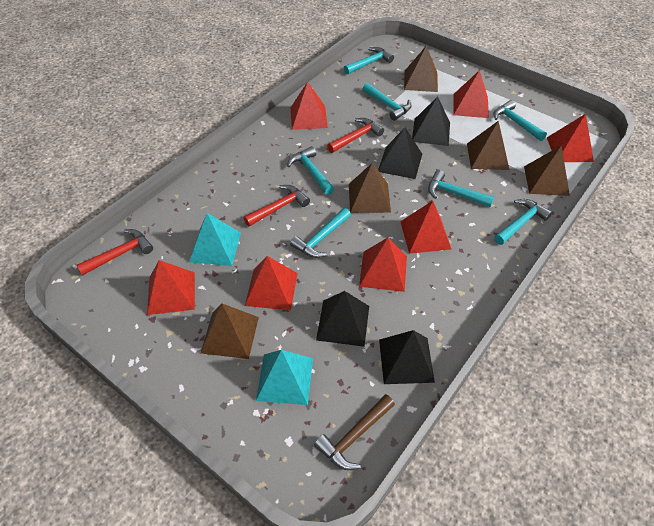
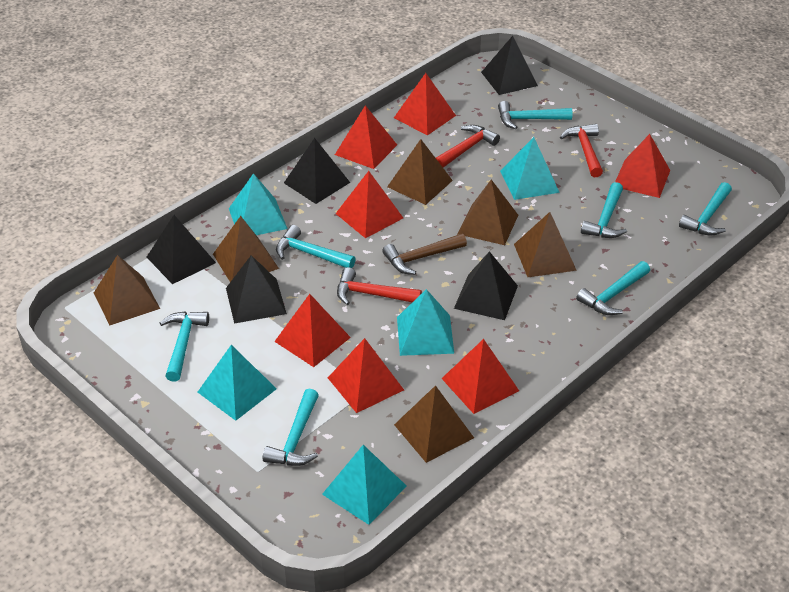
black pyramid: 4 -> 5
brown pyramid: 5 -> 6
turquoise pyramid: 2 -> 5

